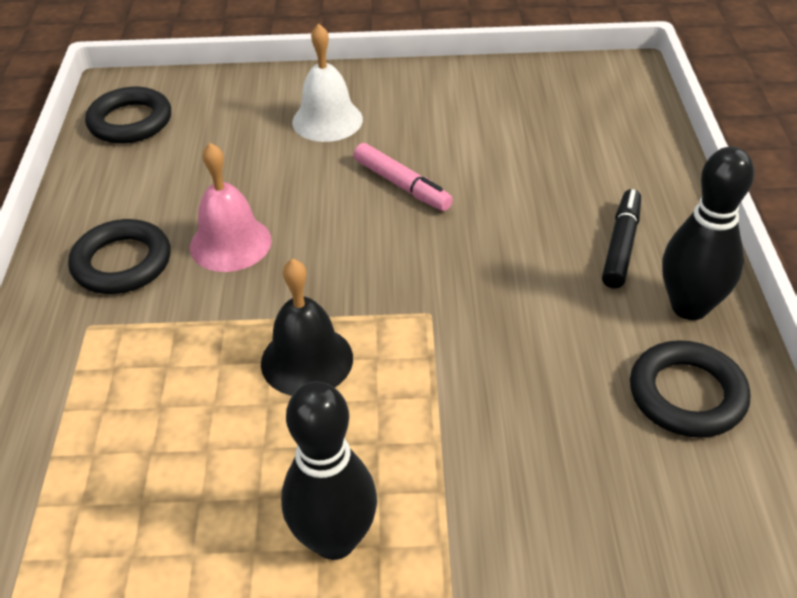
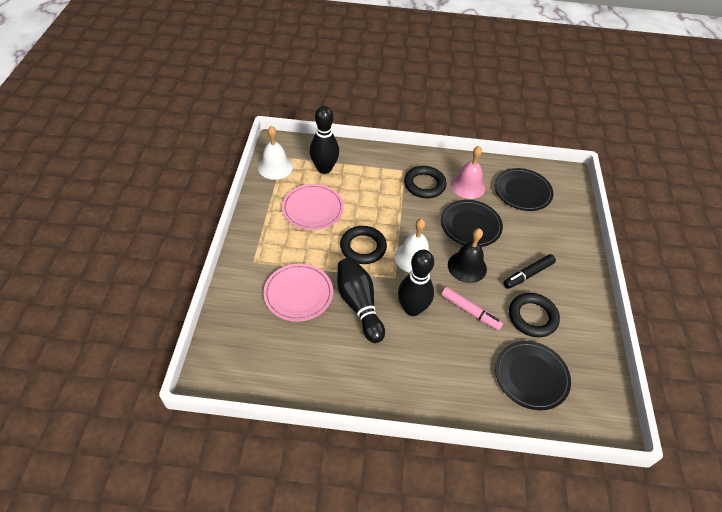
black bowling pin: 2 -> 3
black plate: 0 -> 3
pink plate: 0 -> 2
white bell: 1 -> 2

